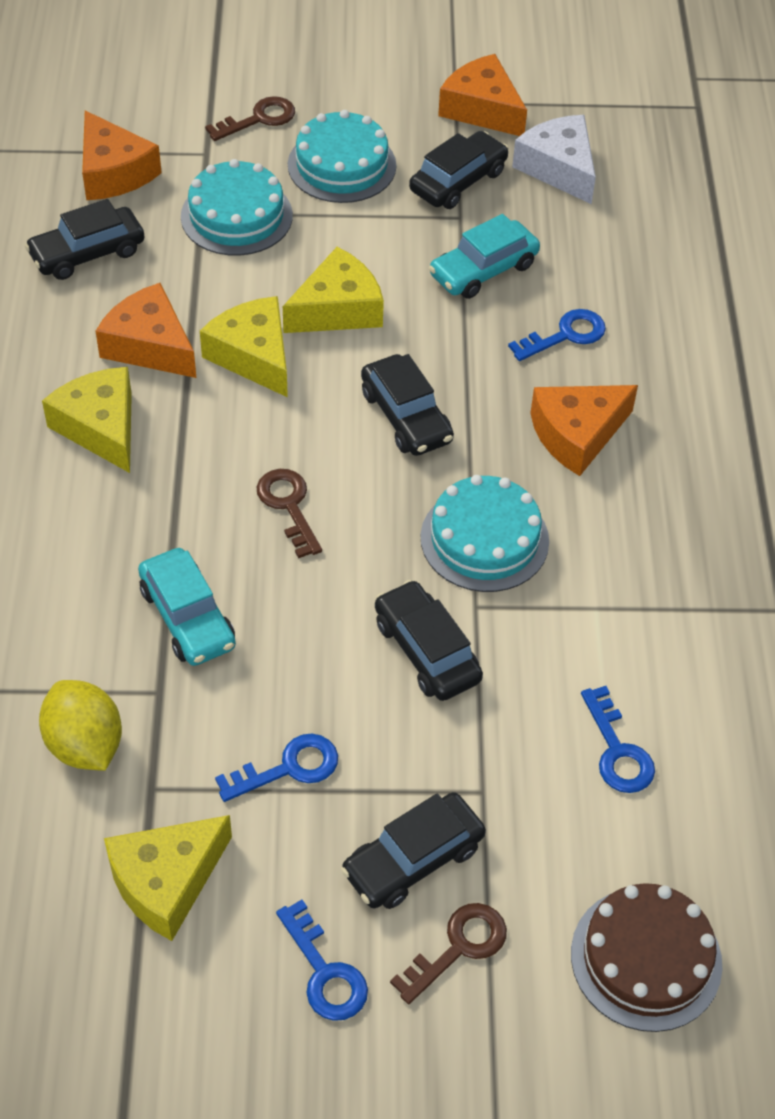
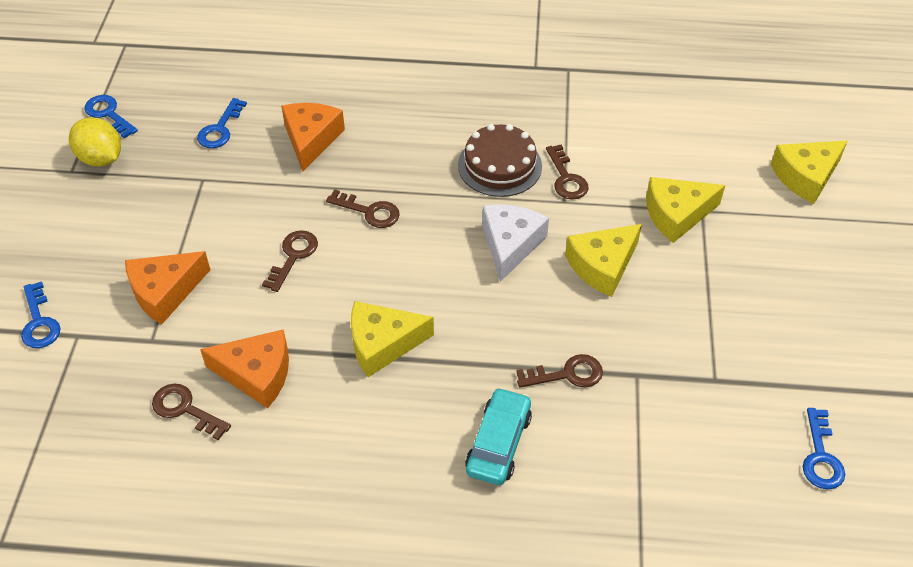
black car: 5 -> 0
brown key: 3 -> 5
orange cheese: 4 -> 3
turquoise cake: 3 -> 0
turquoise car: 2 -> 1

